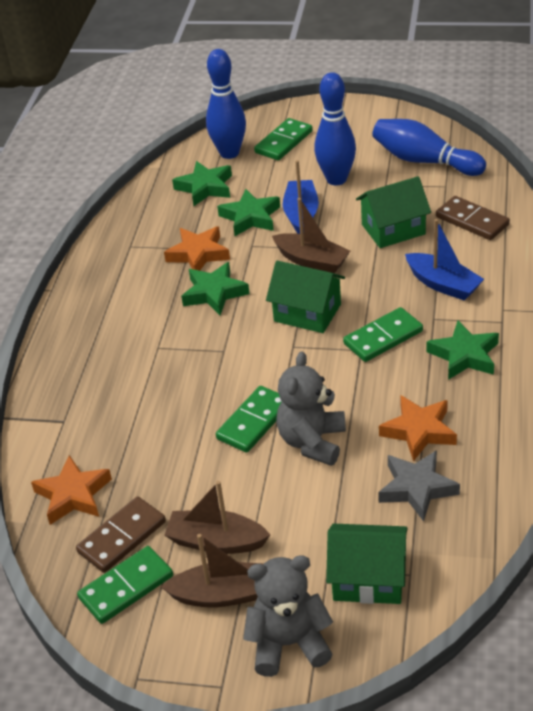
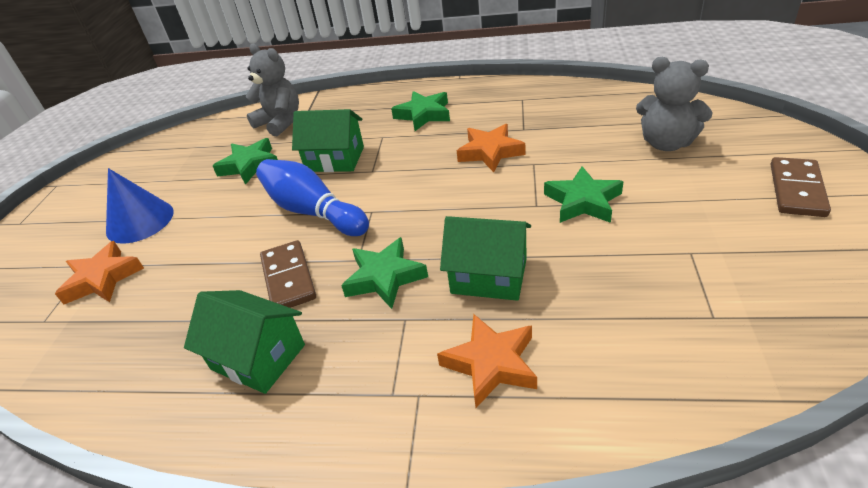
blue boat: 2 -> 0
blue bowling pin: 3 -> 1
blue cone: 0 -> 1
brown boat: 3 -> 0
green domino: 4 -> 0
grey star: 1 -> 0

